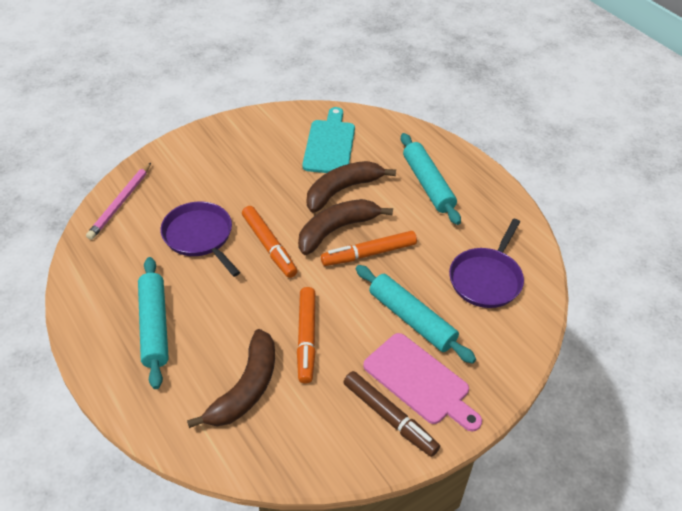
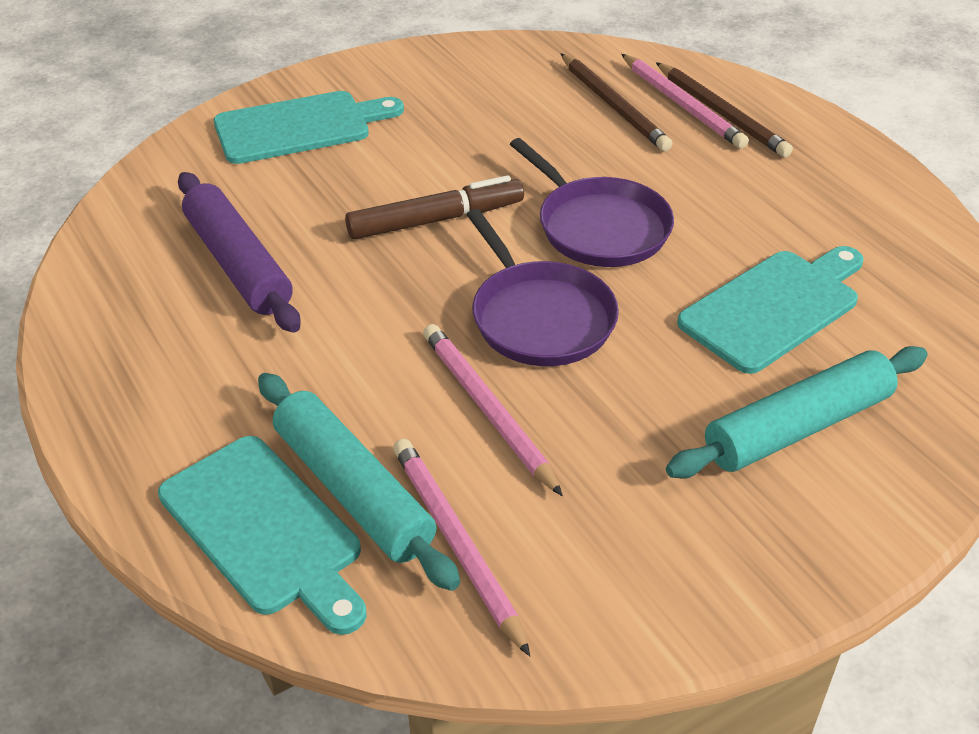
brown banana: 3 -> 0
brown pencil: 0 -> 2
orange marker: 3 -> 0
pink cutting board: 1 -> 0
pink pencil: 1 -> 3
purple rolling pin: 0 -> 1
turquoise cutting board: 1 -> 3
turquoise rolling pin: 3 -> 2

